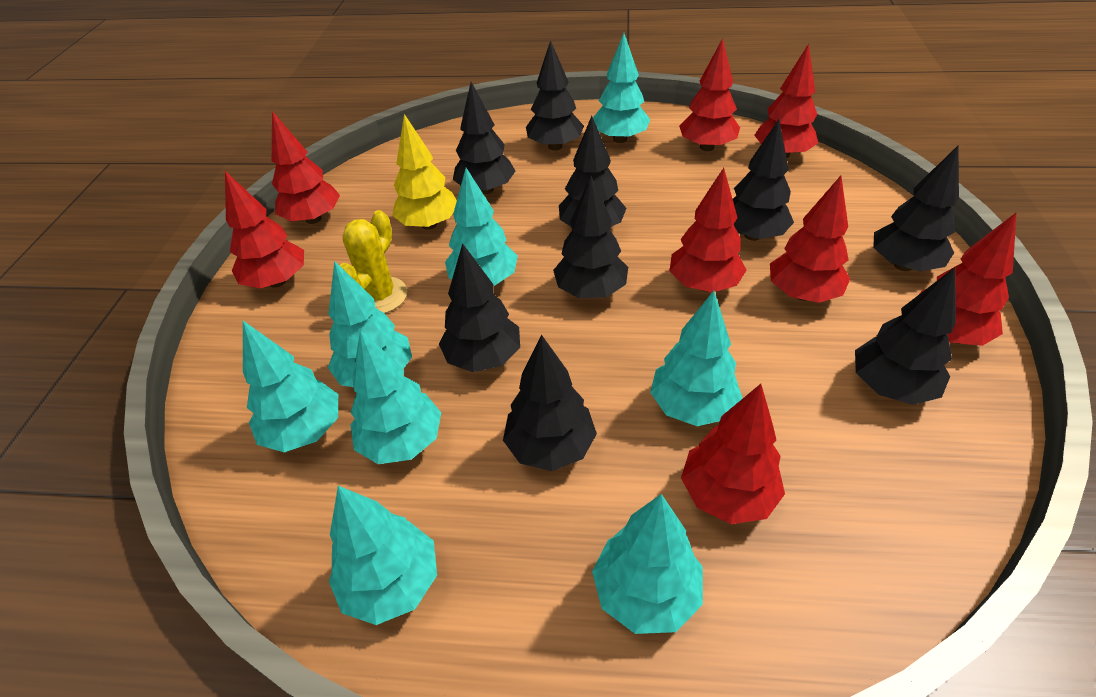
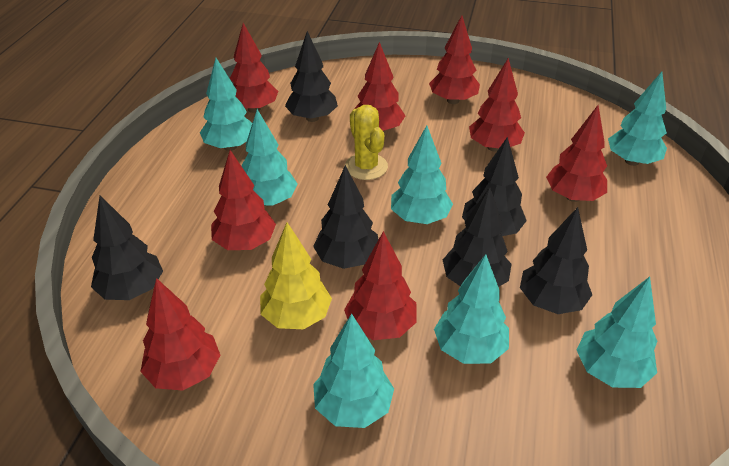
black tree: 9 -> 6
turquoise tree: 8 -> 7

